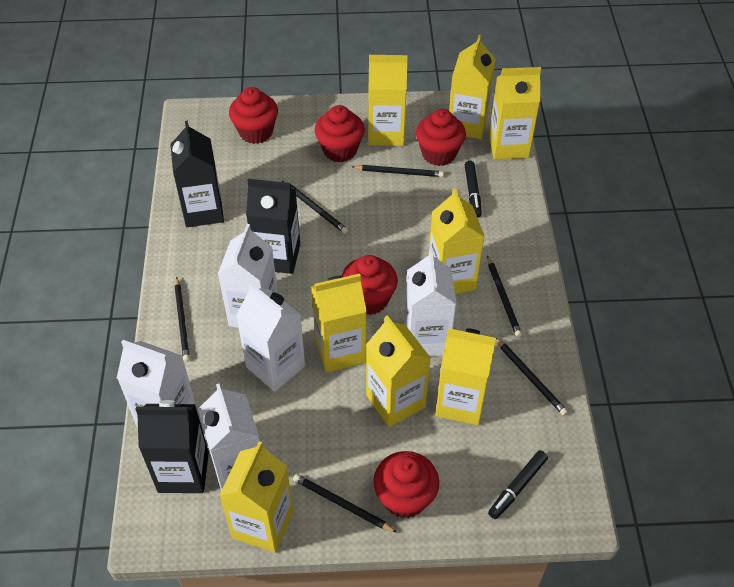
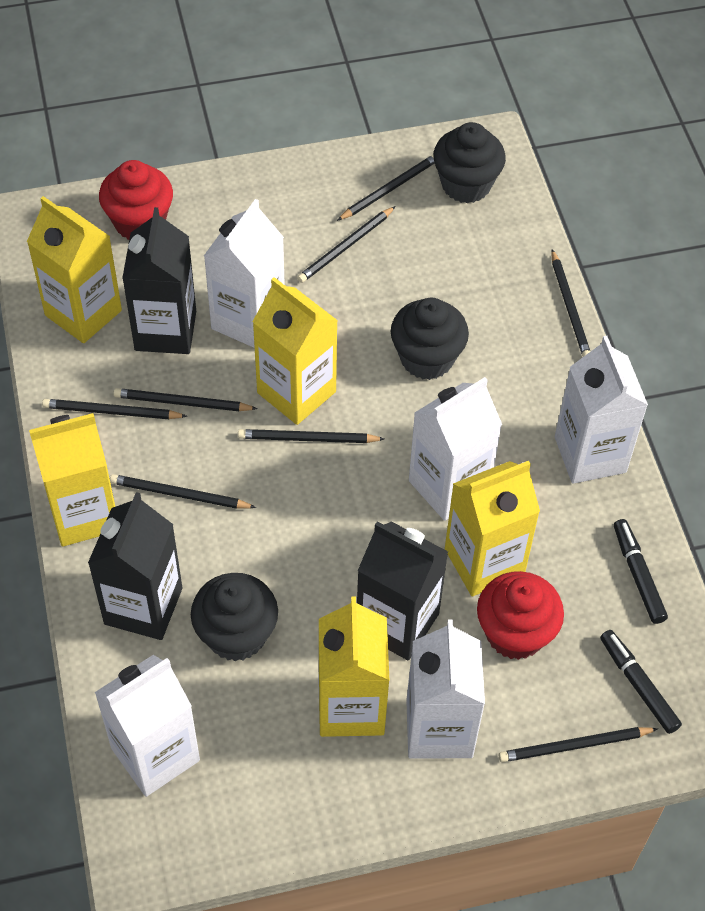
black cupcake: 0 -> 3
black pencil: 6 -> 8
red cupcake: 5 -> 2
yellow carton: 8 -> 5

